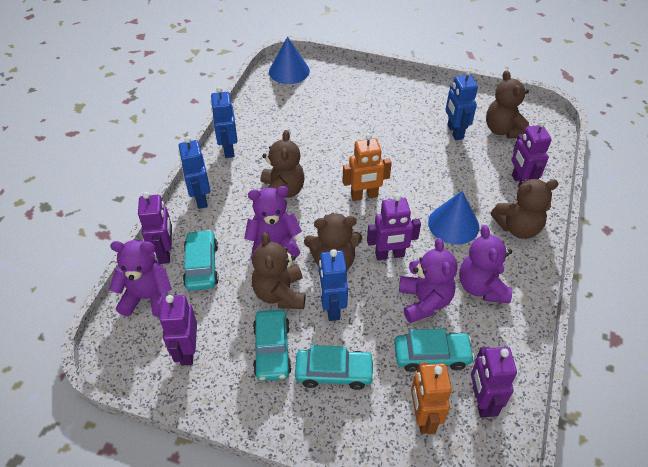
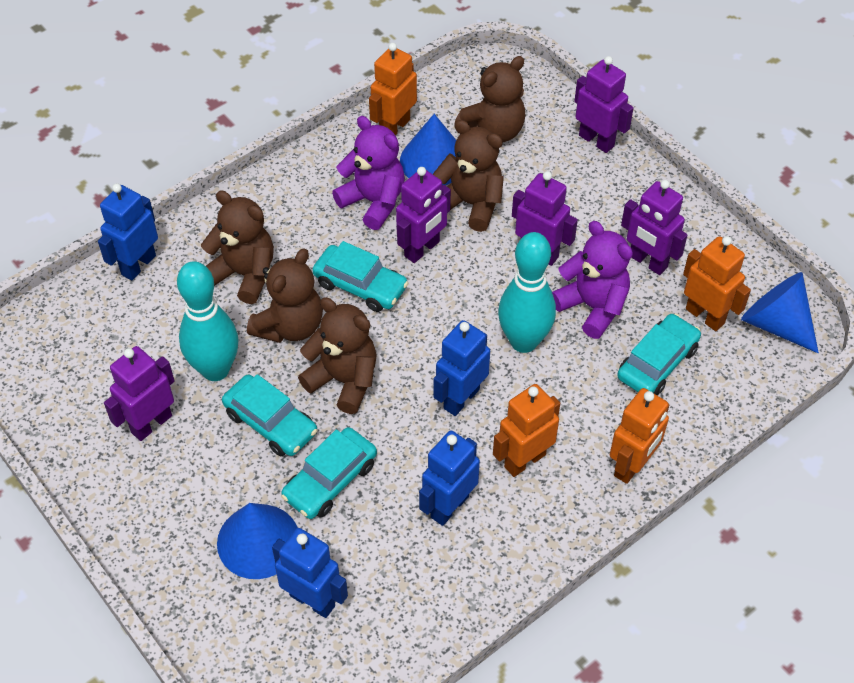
blue cone: 2 -> 3
orange robot: 2 -> 4
purple teddy bear: 4 -> 2
turquoise bowling pin: 0 -> 2

